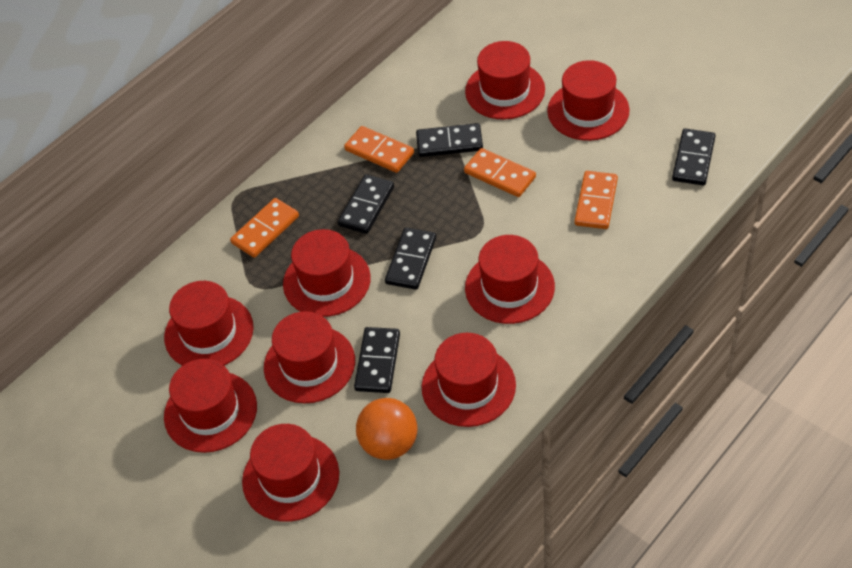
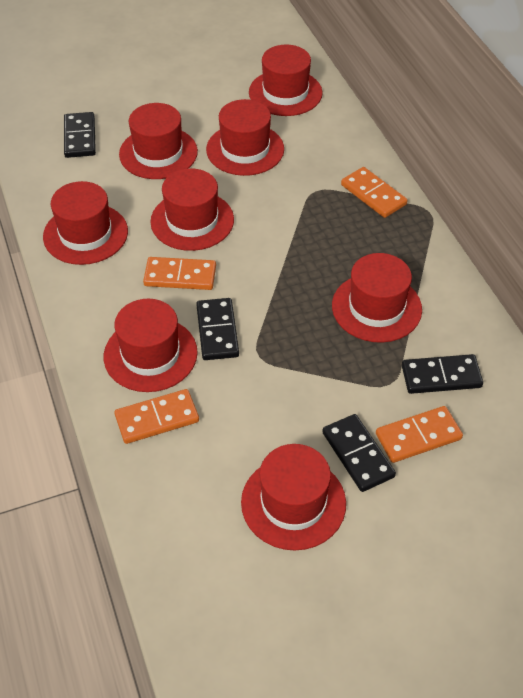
black domino: 5 -> 4
orange ball: 1 -> 0
red hat: 9 -> 8

